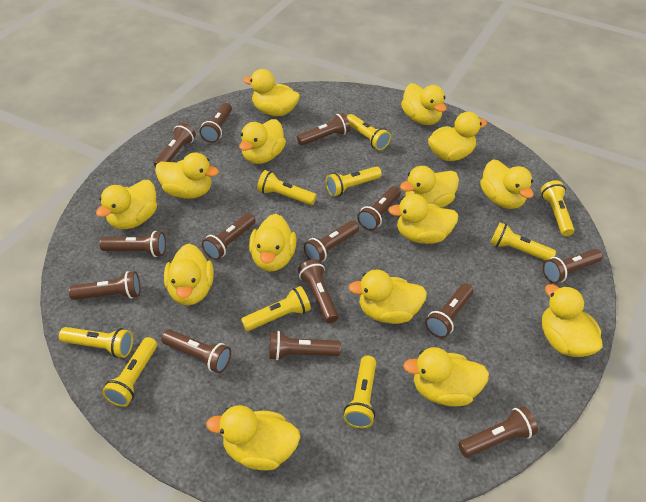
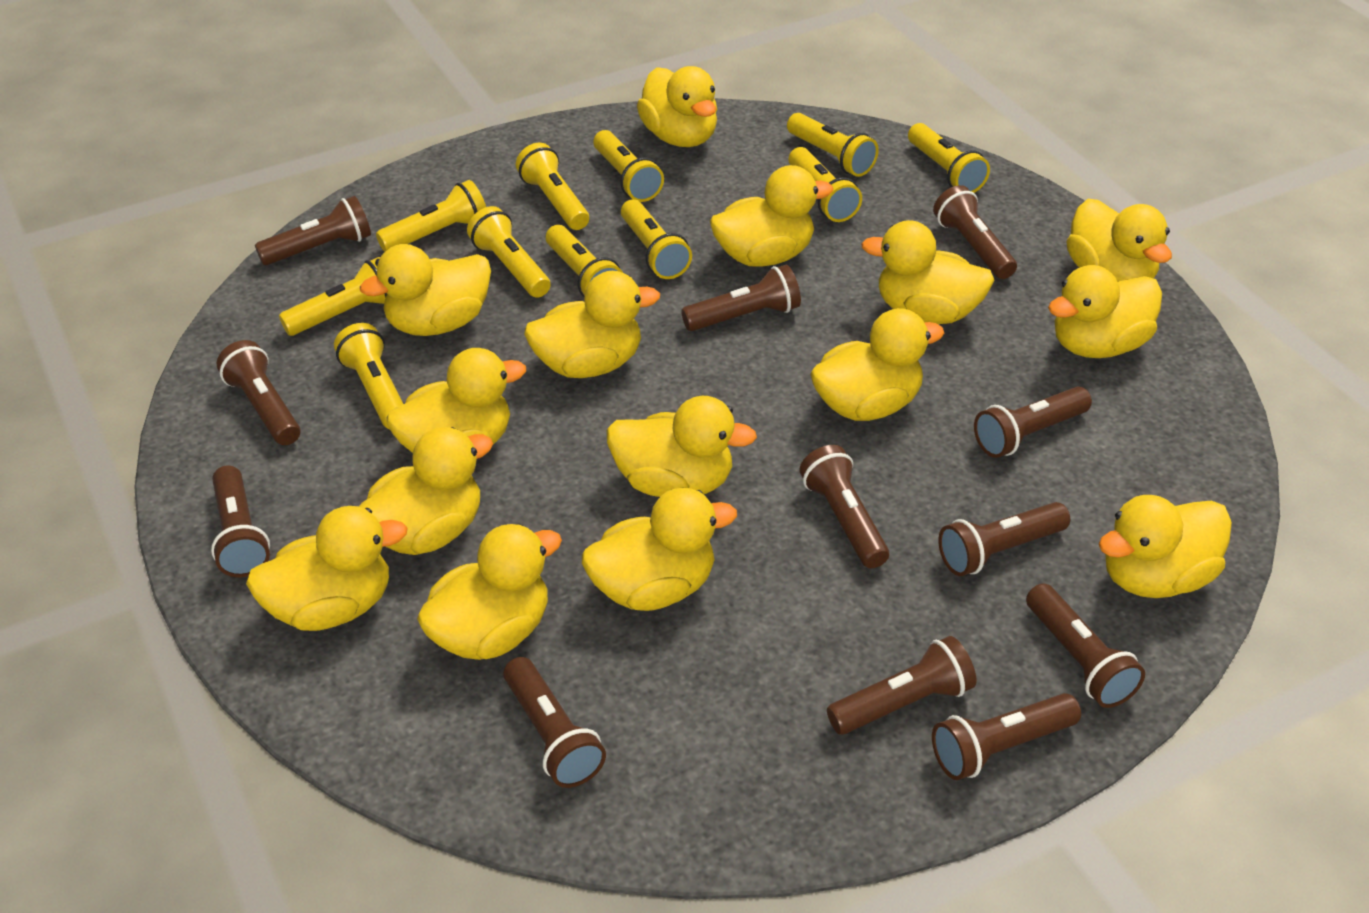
brown flashlight: 14 -> 12
yellow flashlight: 9 -> 11

